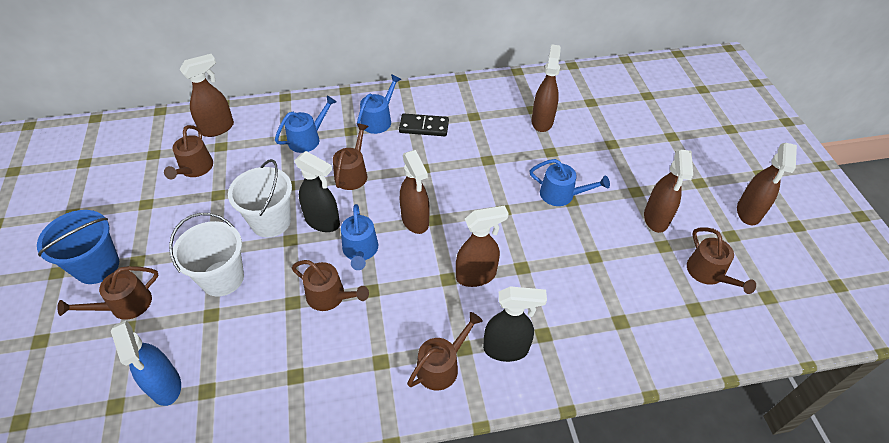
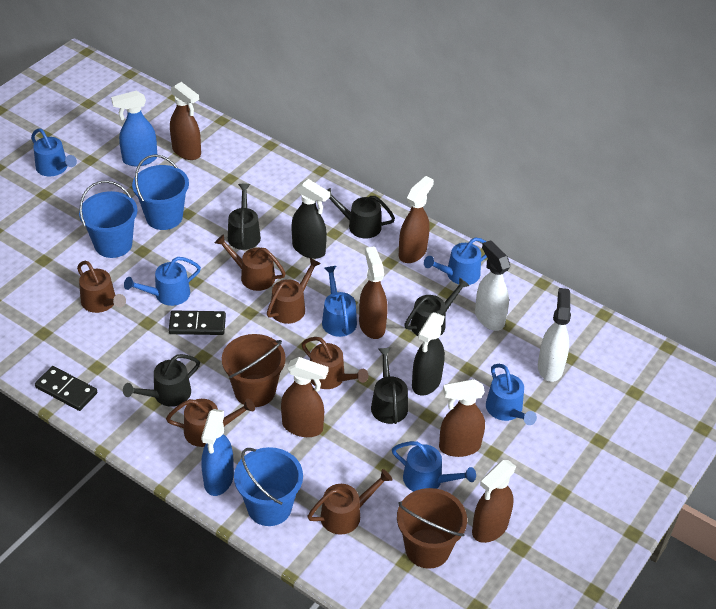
black domino: 1 -> 2
black watering can: 0 -> 5
blue bucket: 1 -> 3
blue spray bottle: 1 -> 2
blue watering can: 4 -> 6
brown bucket: 0 -> 2
white bucket: 2 -> 0
white spray bottle: 0 -> 2

